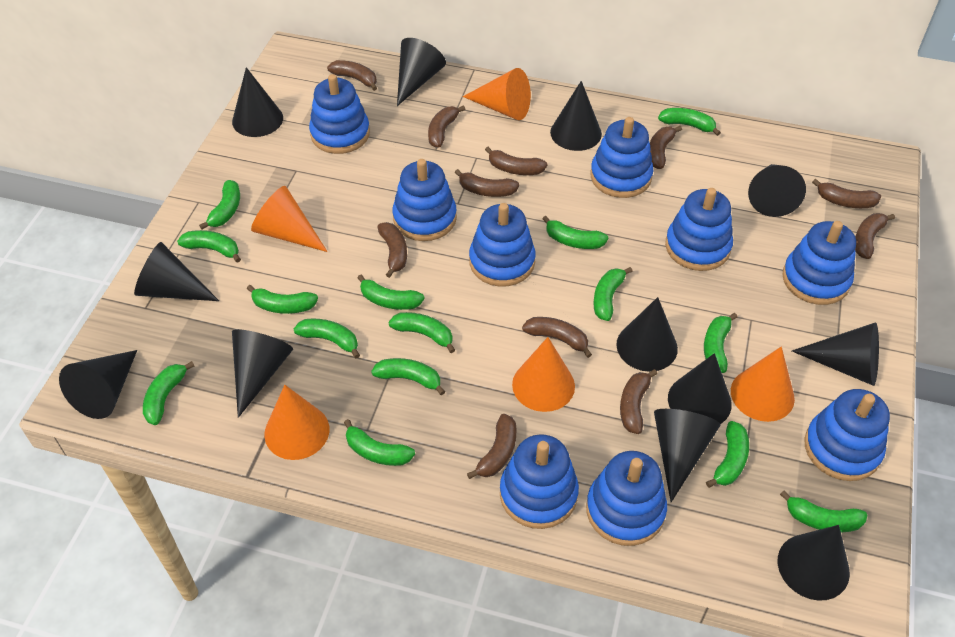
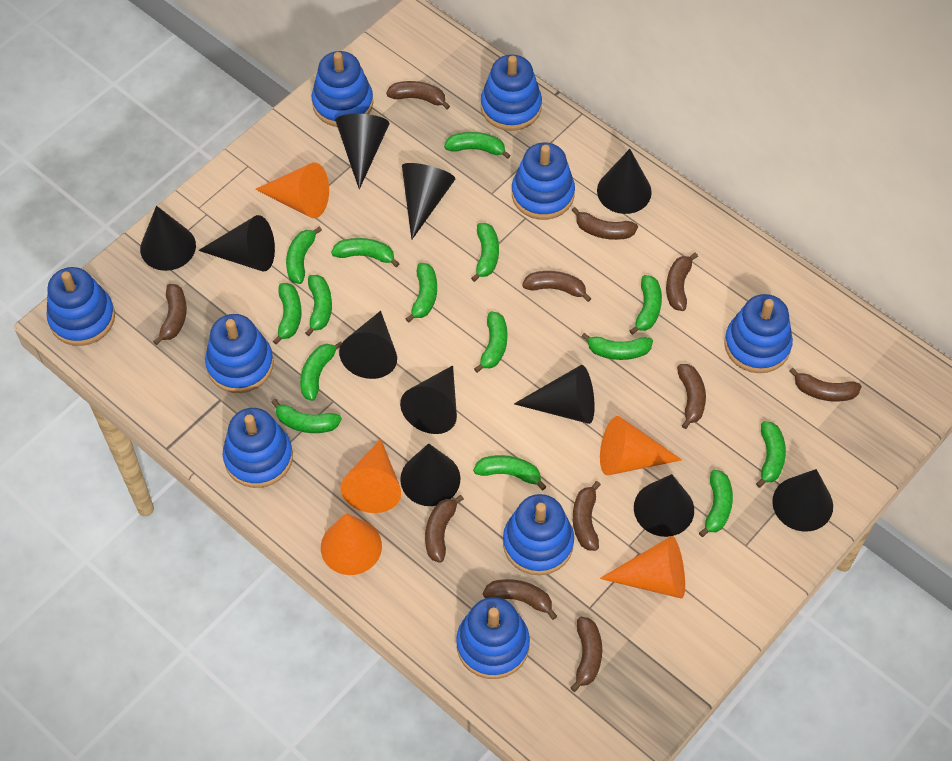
black cone: 12 -> 11

